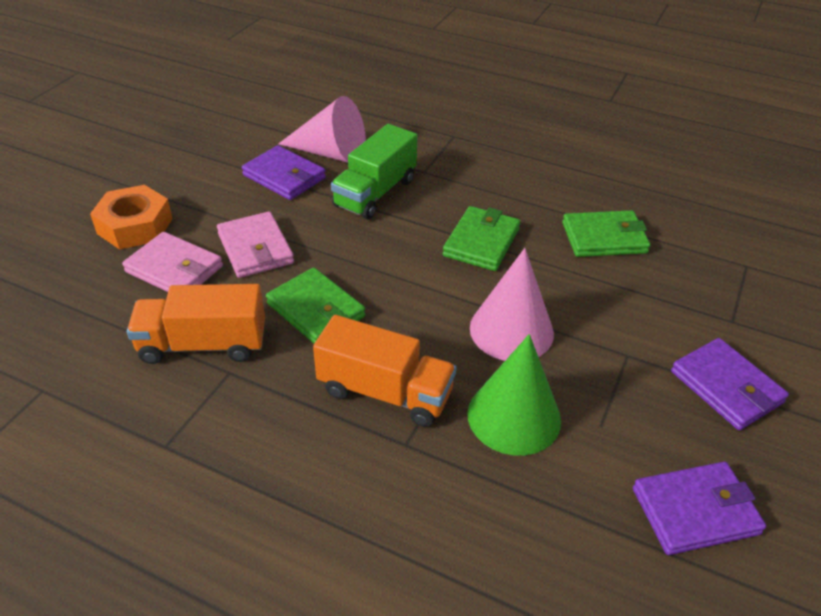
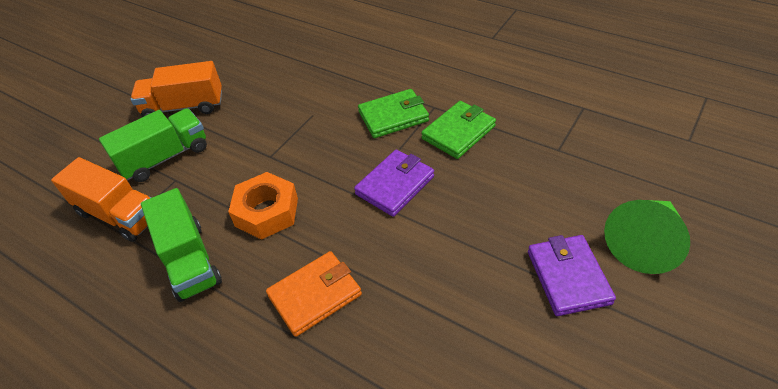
green truck: 1 -> 2
green wallet: 3 -> 2
orange wallet: 0 -> 1
pink cone: 2 -> 0
pink wallet: 2 -> 0
purple wallet: 3 -> 2

